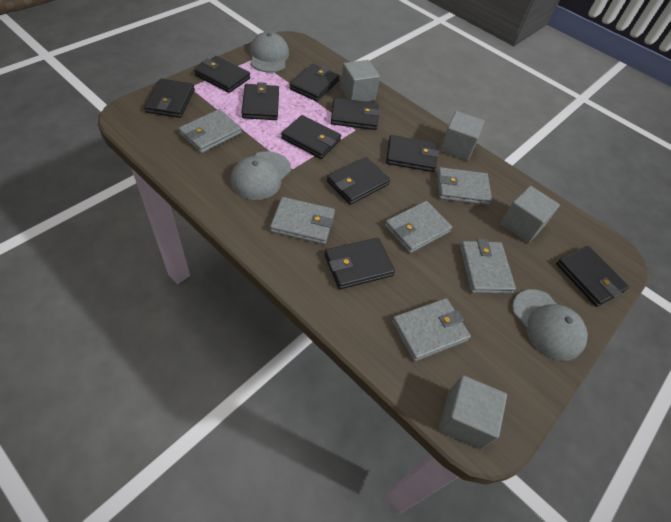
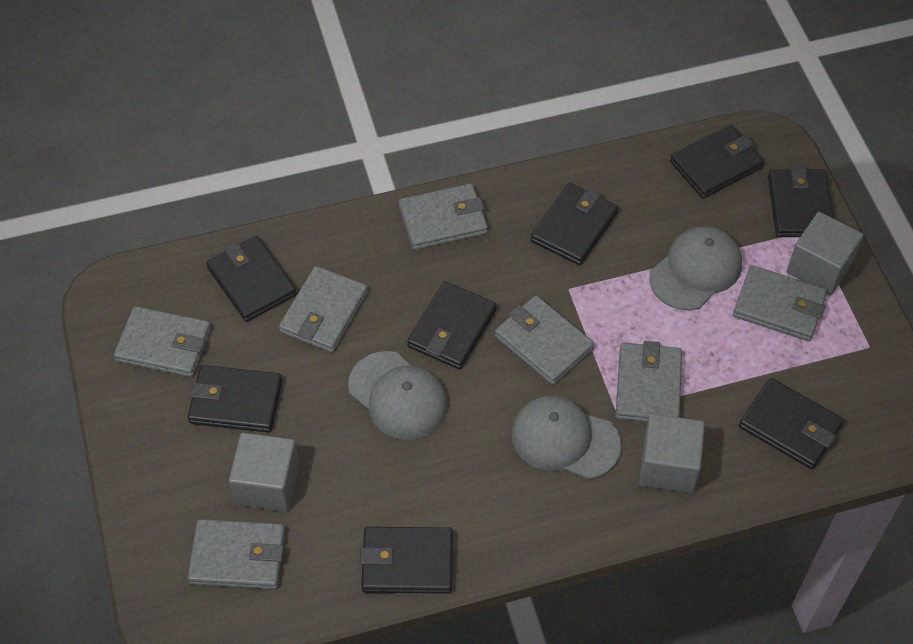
black wallet: 10 -> 8
grey cube: 4 -> 3
grey wallet: 6 -> 7

